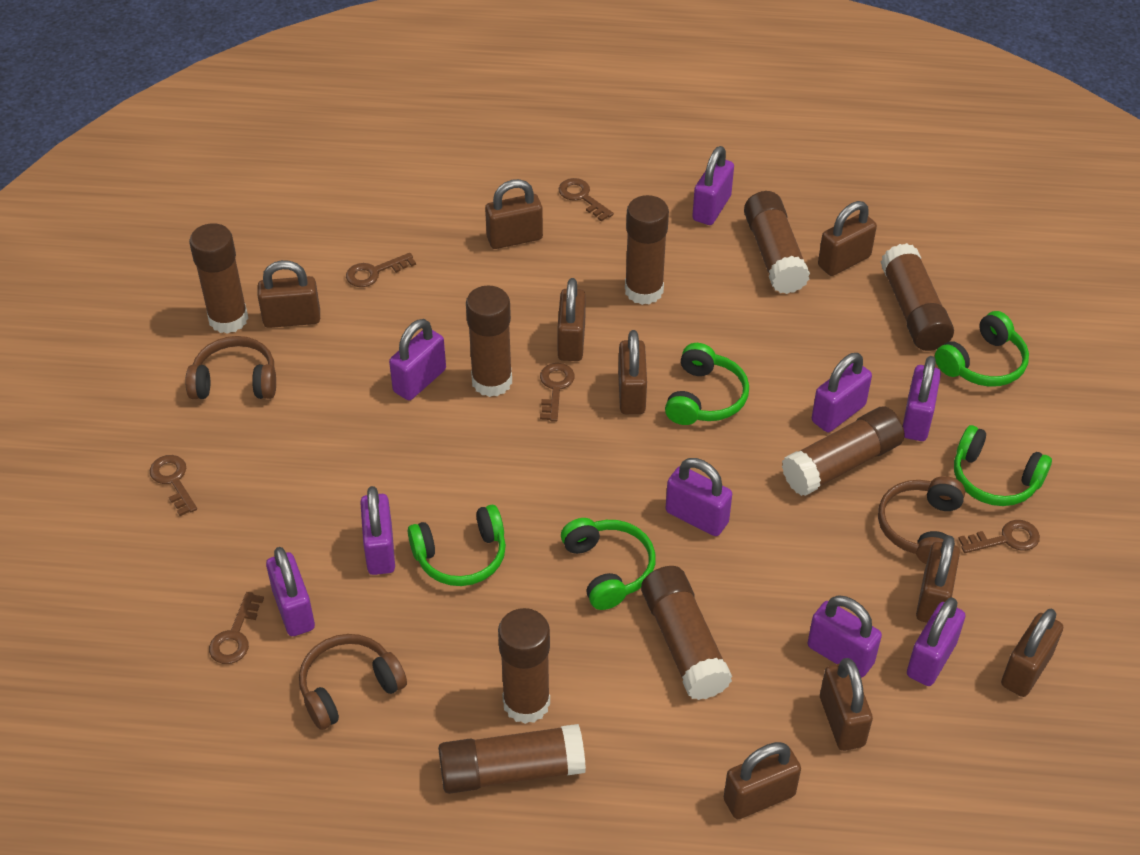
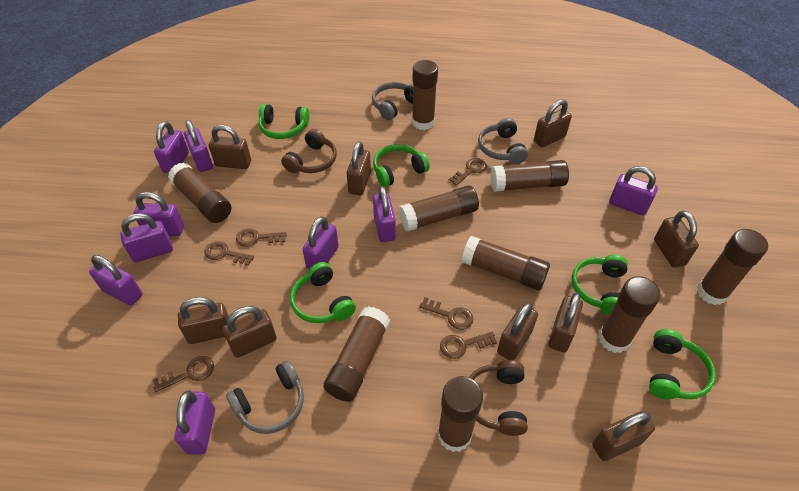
brown headphones: 3 -> 2
grey headphones: 0 -> 3

